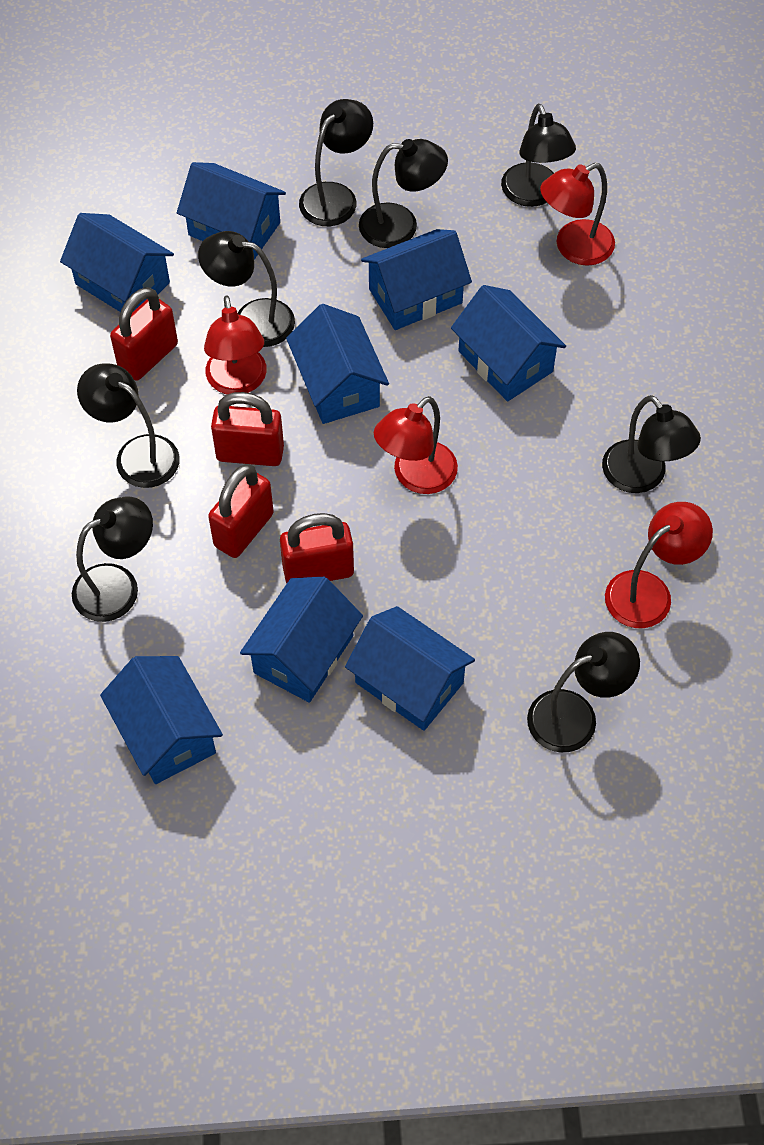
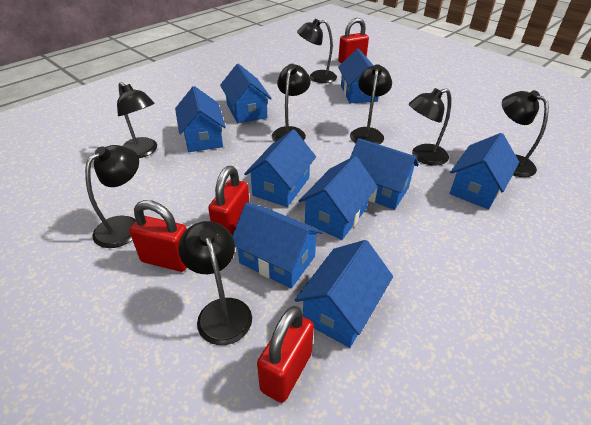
blue house: 8 -> 9
red lamp: 4 -> 0

